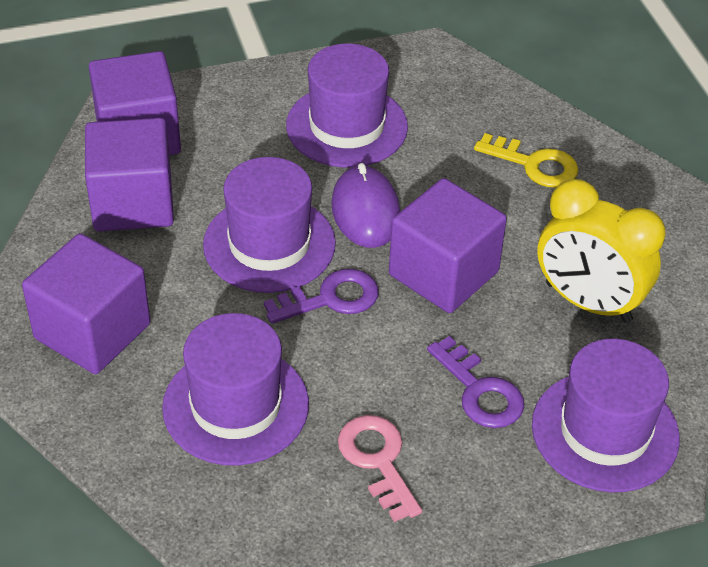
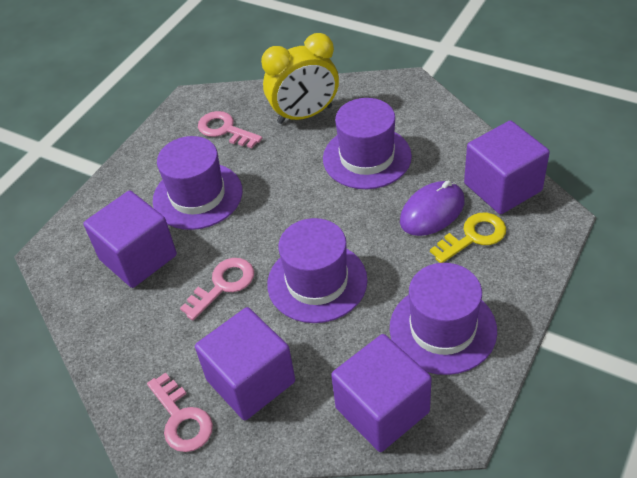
pink key: 1 -> 3
purple key: 2 -> 0

